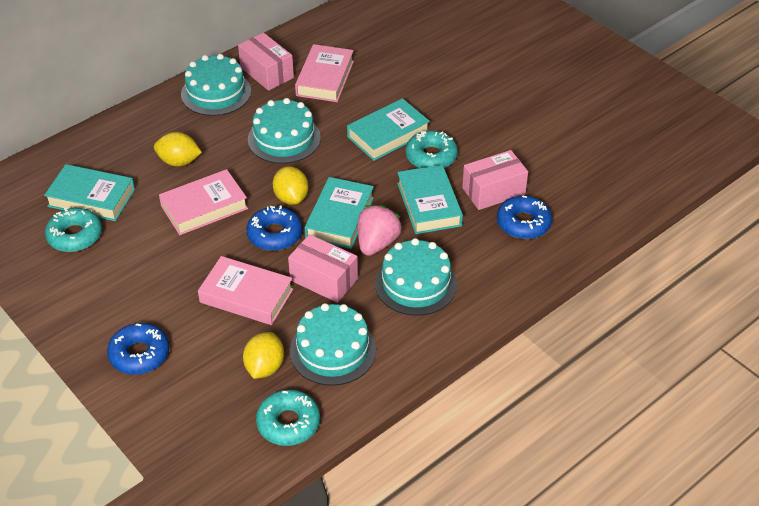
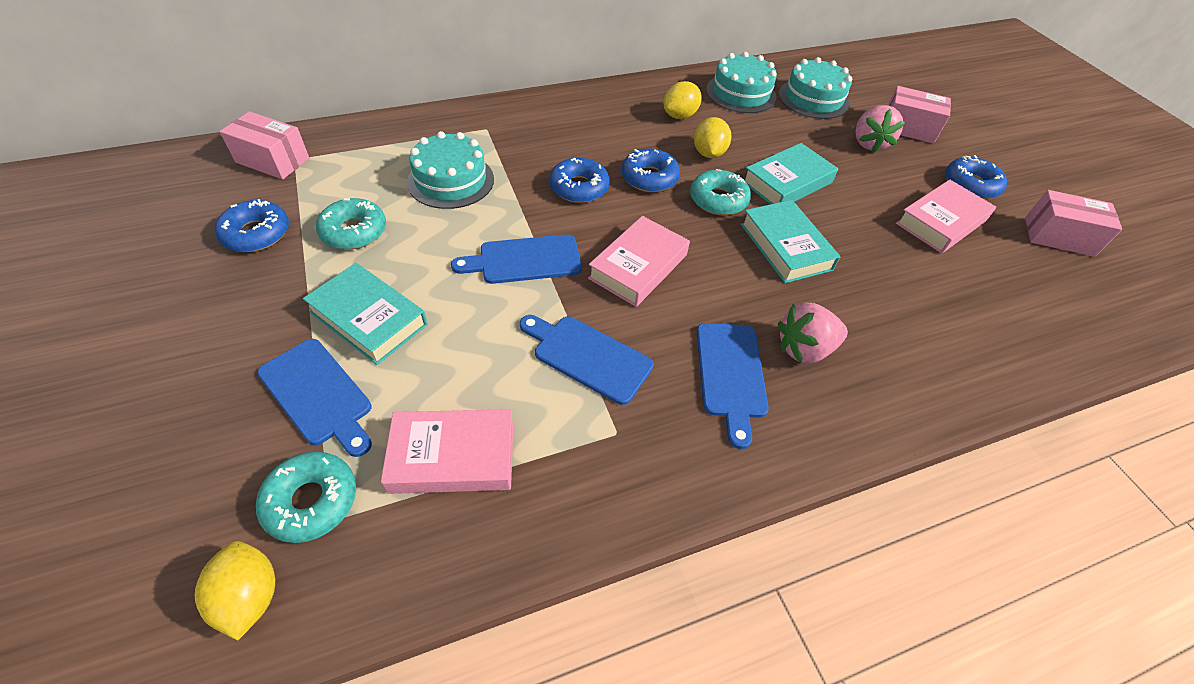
blue cutting board: 0 -> 4
blue donut: 3 -> 4
pink strawberry: 1 -> 2
turquoise book: 4 -> 3
turquoise cake: 4 -> 3

